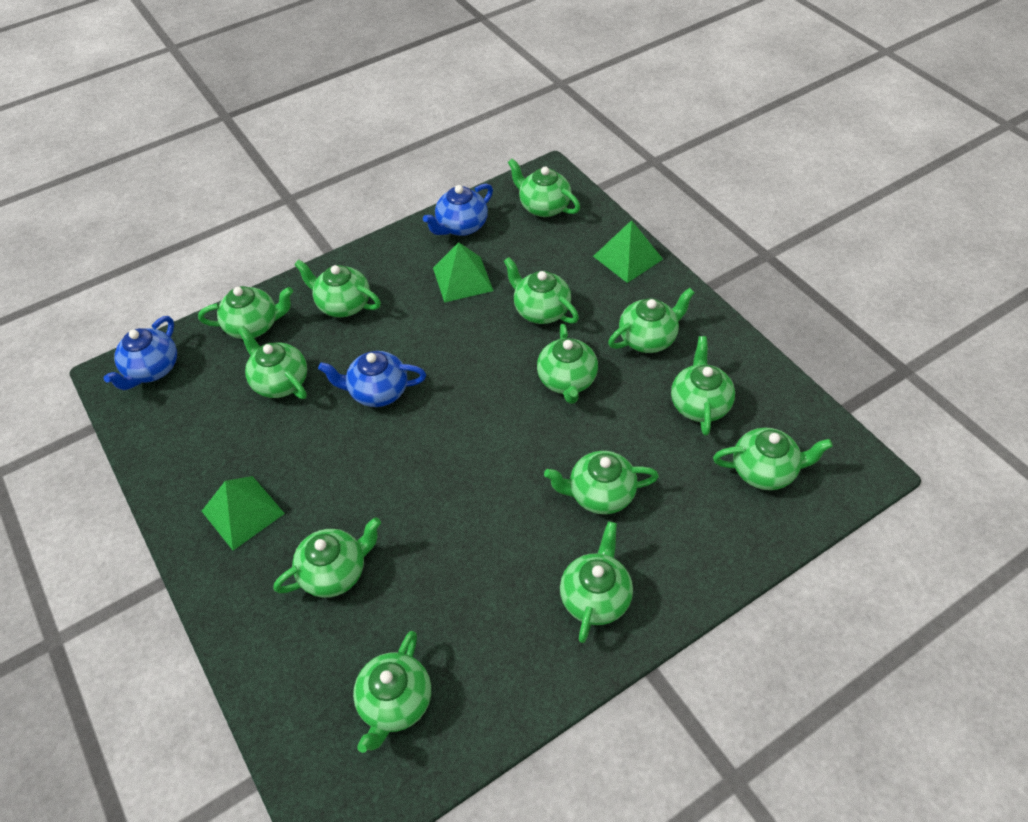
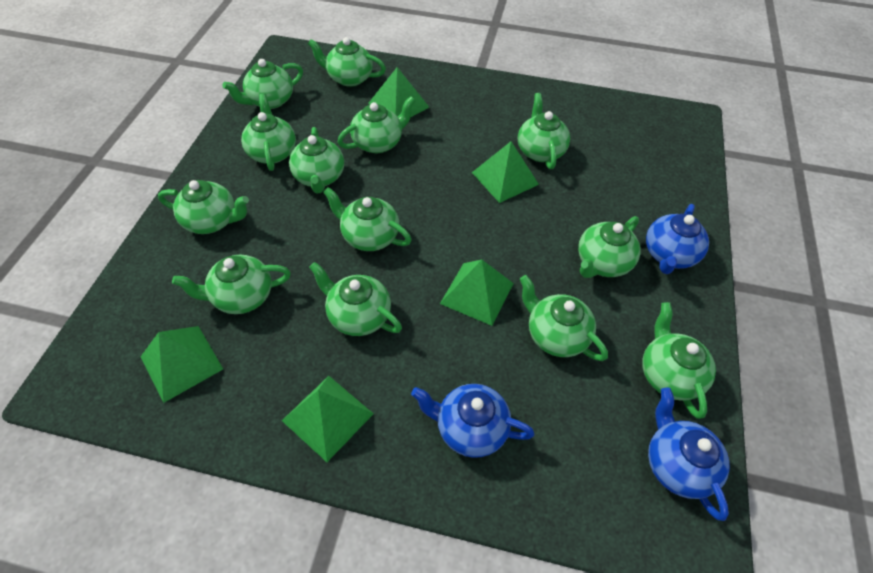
green pyramid: 3 -> 5

